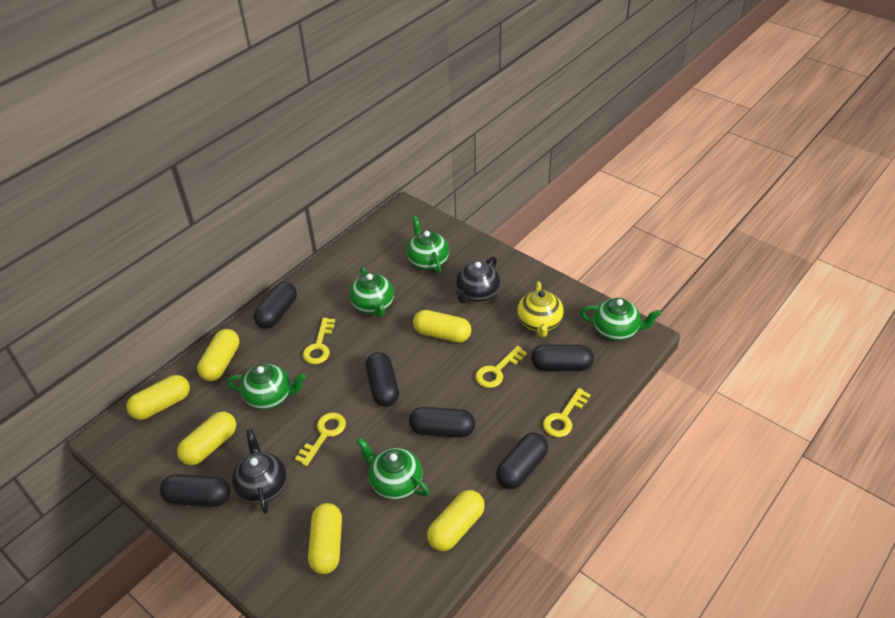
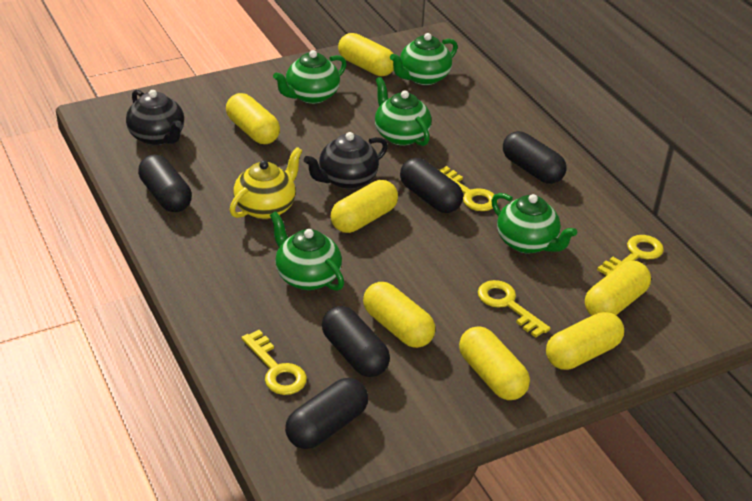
black capsule: 6 -> 5
yellow capsule: 6 -> 7

